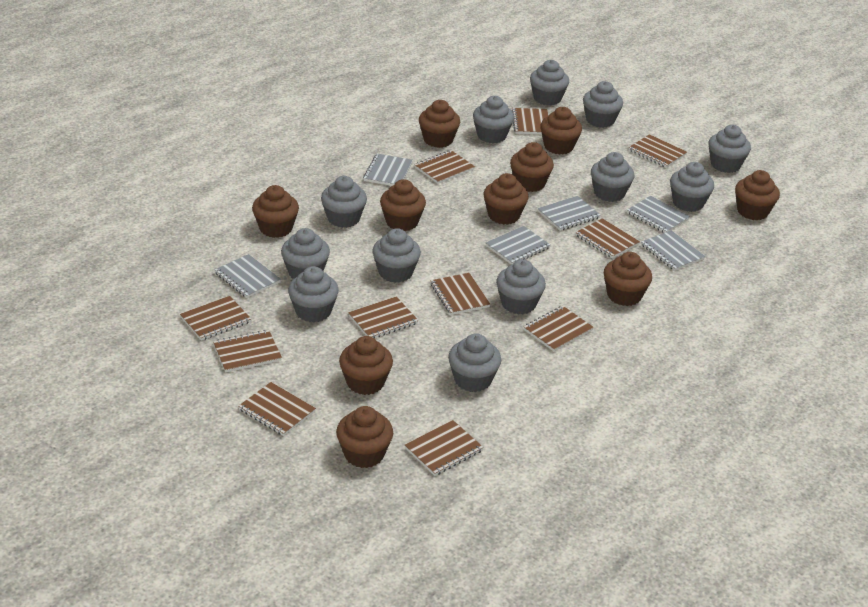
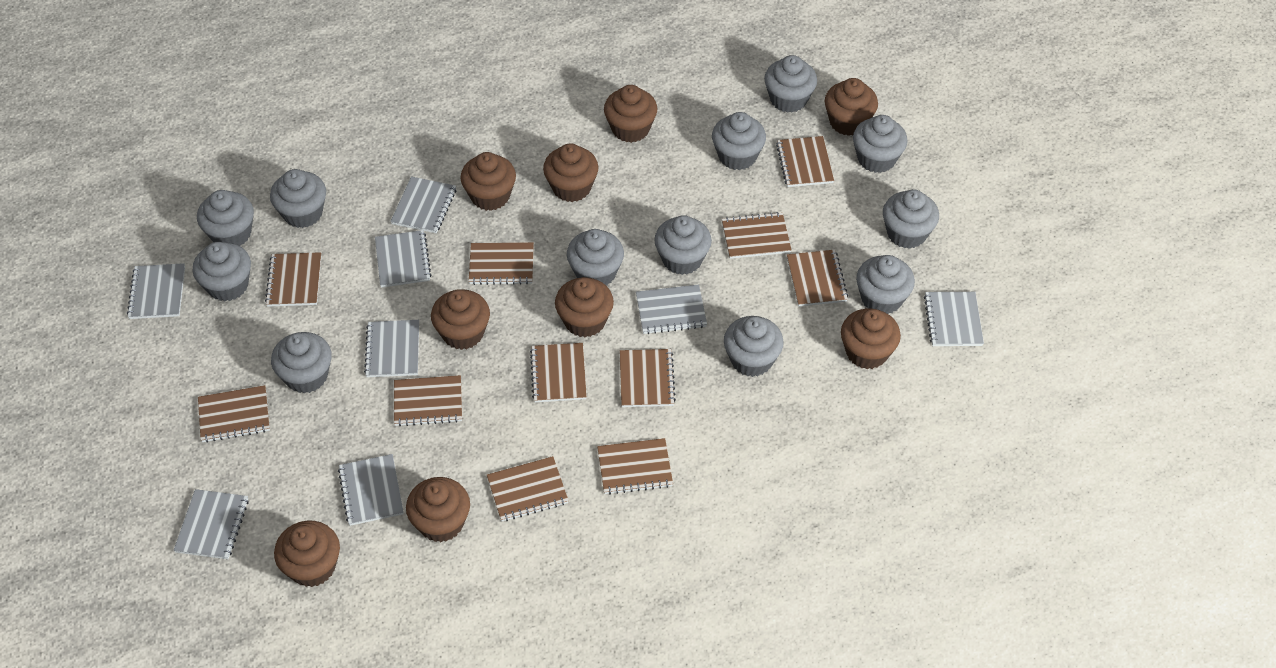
brown cupcake: 10 -> 9
grey notebook: 6 -> 8

